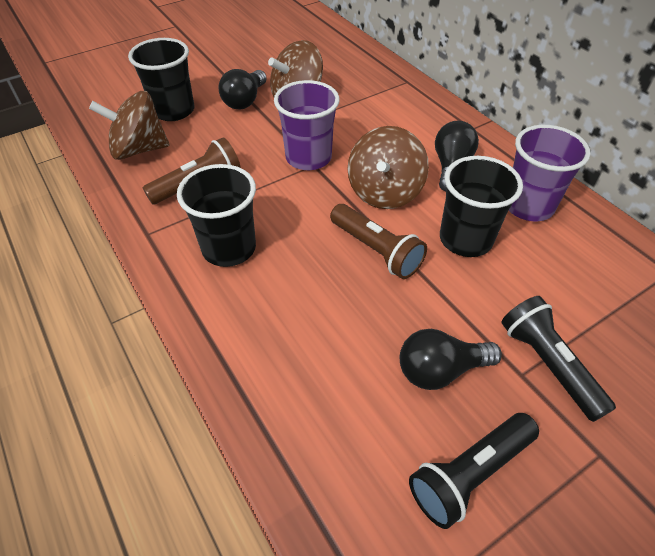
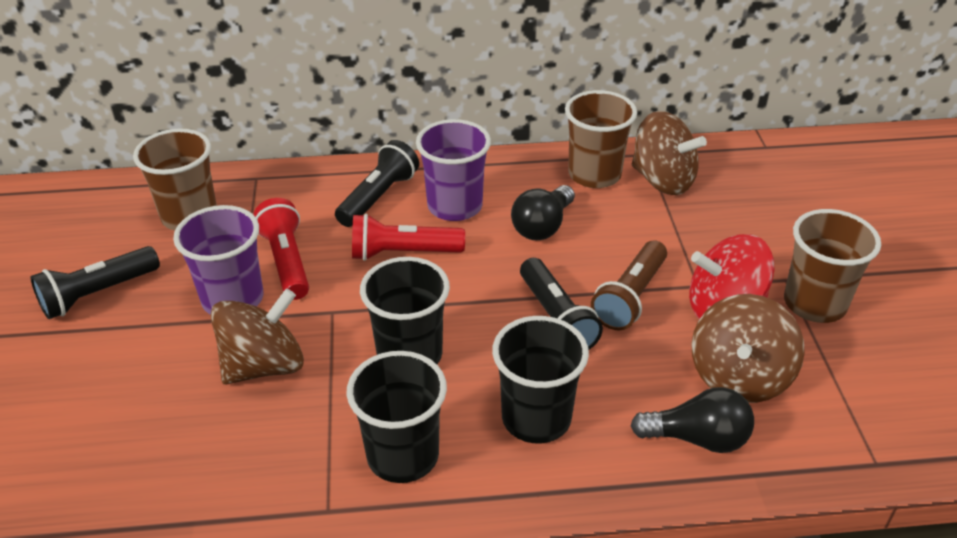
black flashlight: 2 -> 3
black light bulb: 3 -> 2
brown cup: 0 -> 3
brown flashlight: 2 -> 1
red flashlight: 0 -> 2
red spinning top: 0 -> 1

